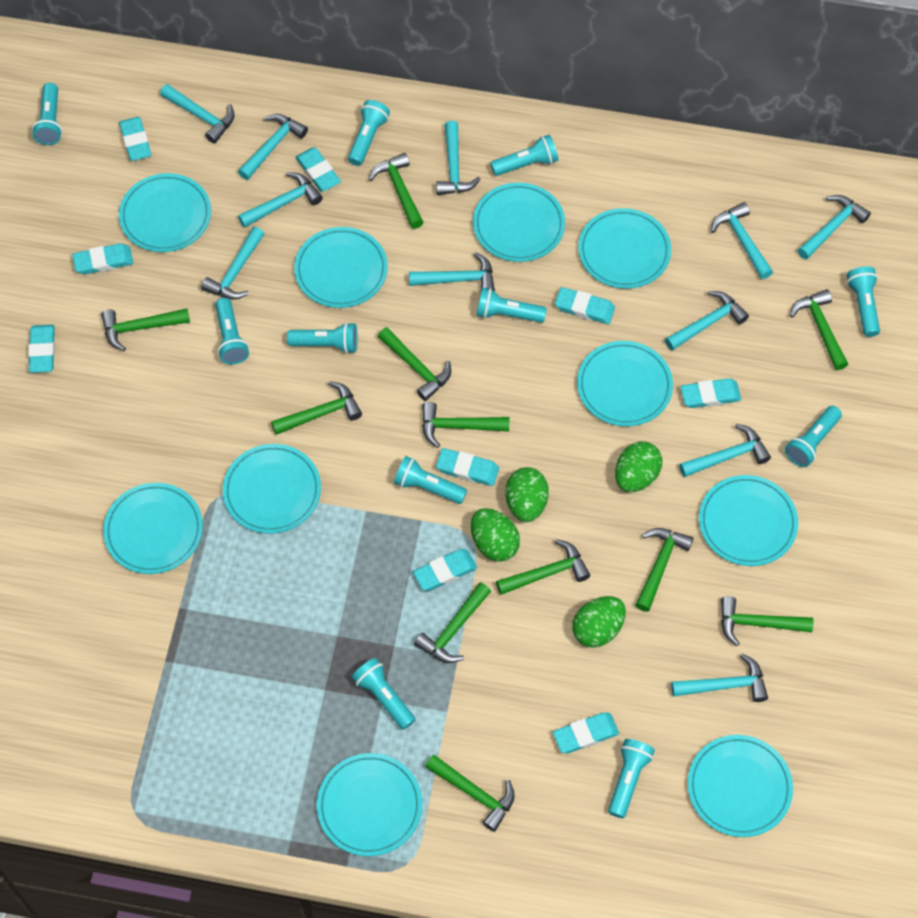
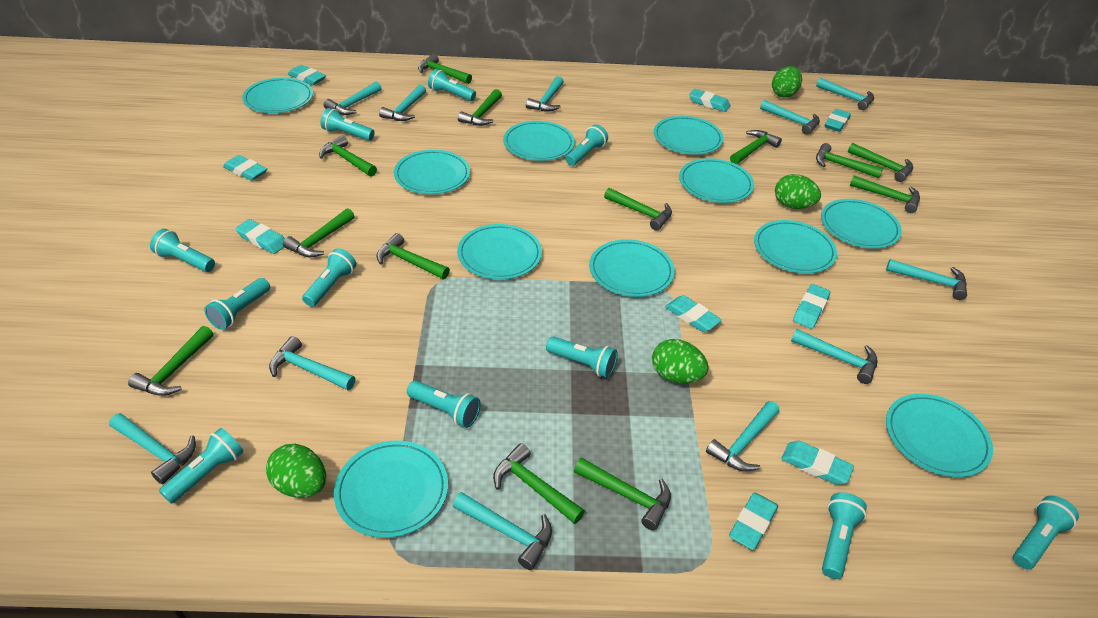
green hammer: 11 -> 13
turquoise plate: 10 -> 11

